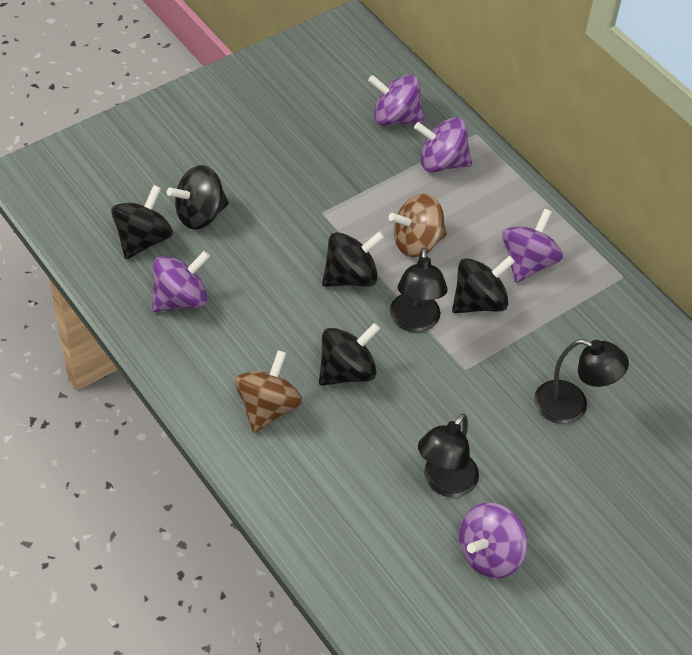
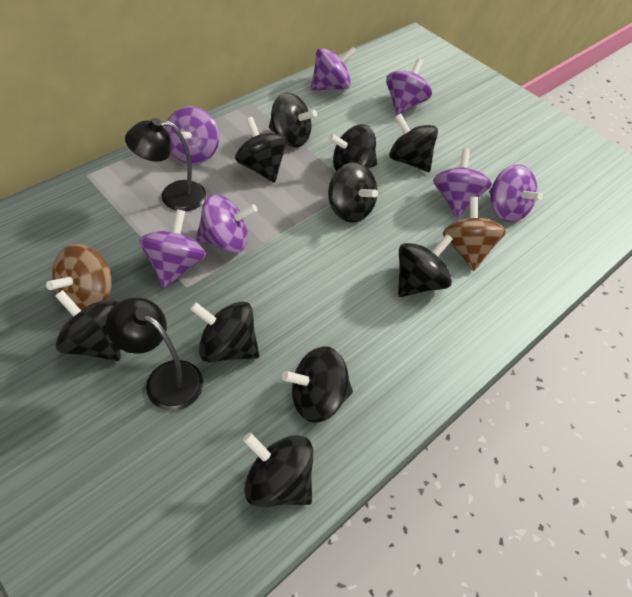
black lamp: 3 -> 2
black spinning top: 5 -> 10
purple spinning top: 5 -> 7

